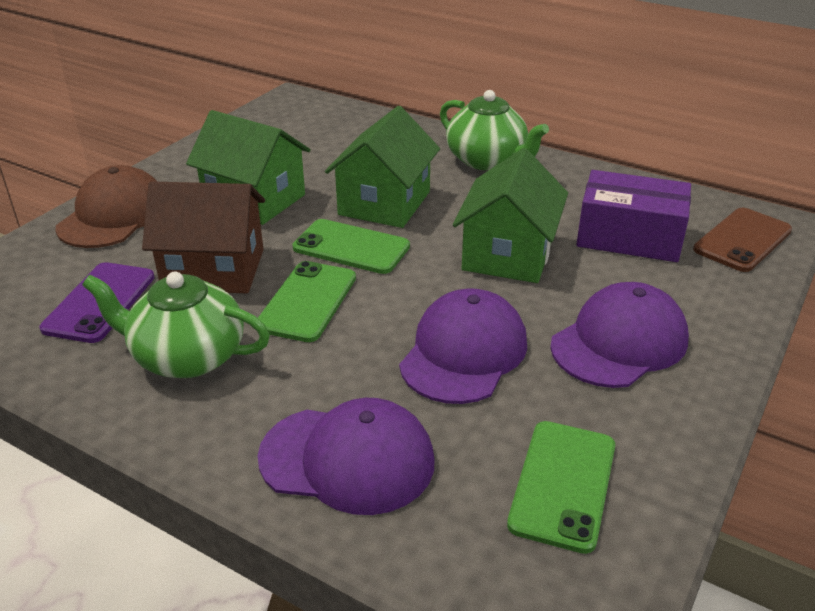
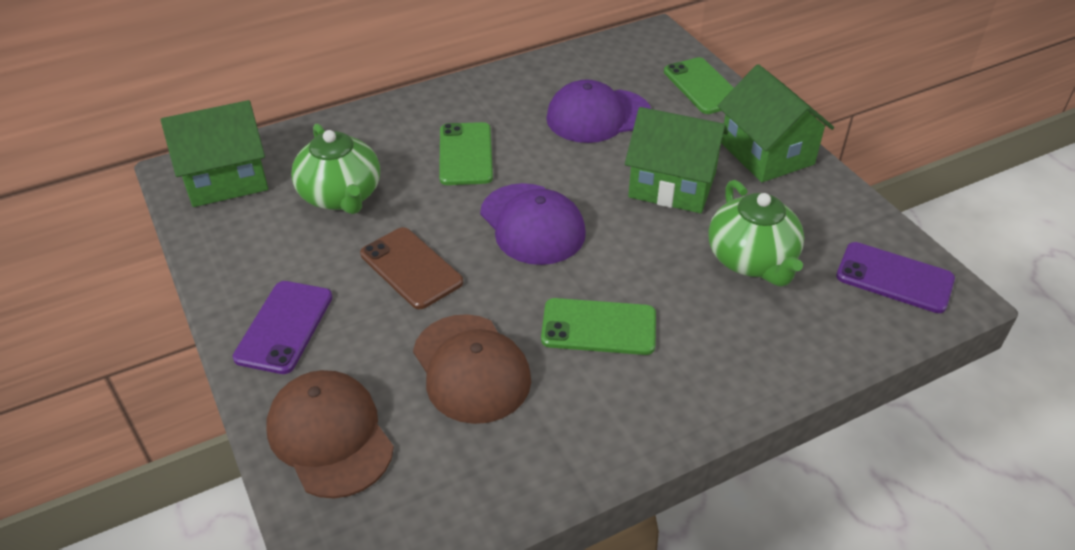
brown cap: 1 -> 2
brown house: 1 -> 0
purple box: 1 -> 0
purple cap: 3 -> 2
purple phone: 1 -> 2

